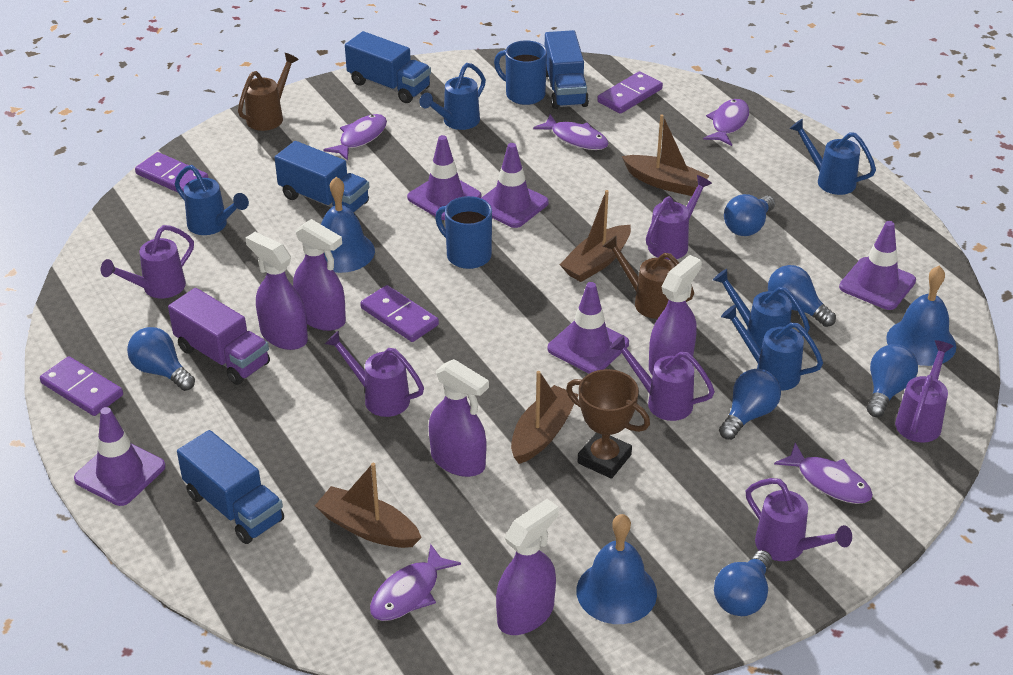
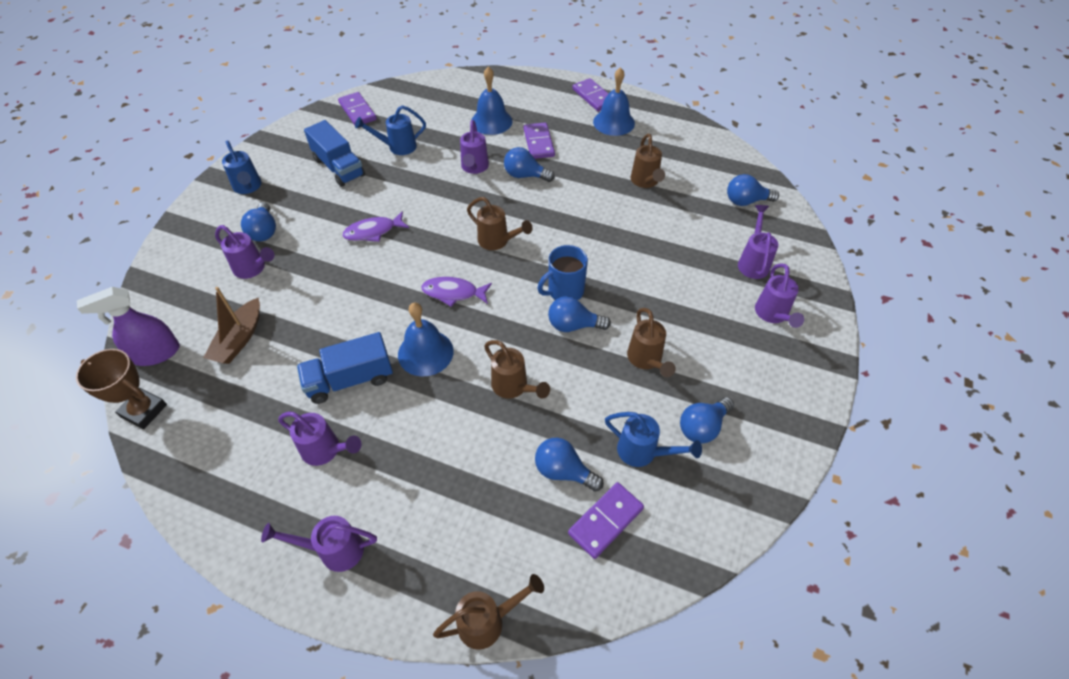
blue mug: 2 -> 1
blue truck: 4 -> 2
blue watering can: 5 -> 3
brown boat: 4 -> 1
brown watering can: 2 -> 5
purple fish: 5 -> 2
purple spray bottle: 5 -> 1
purple traffic cone: 5 -> 0
purple truck: 1 -> 0

